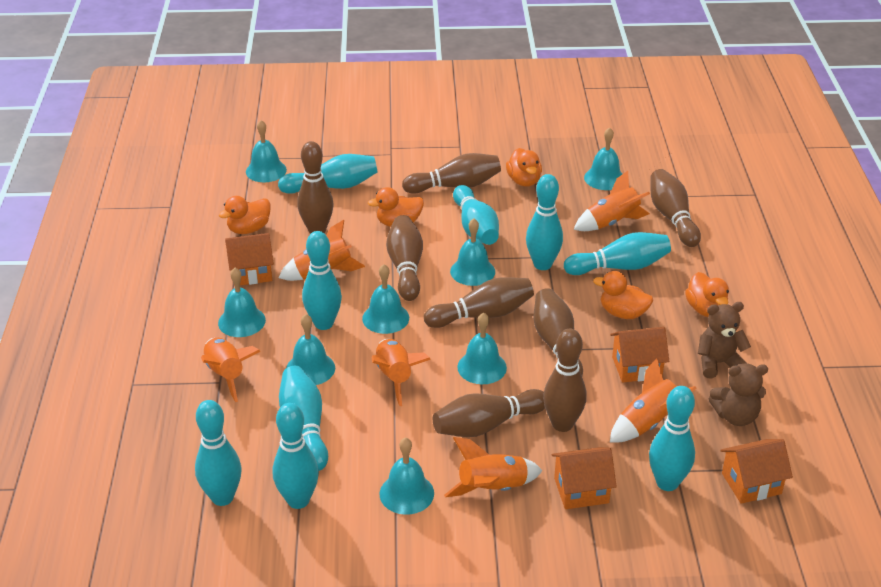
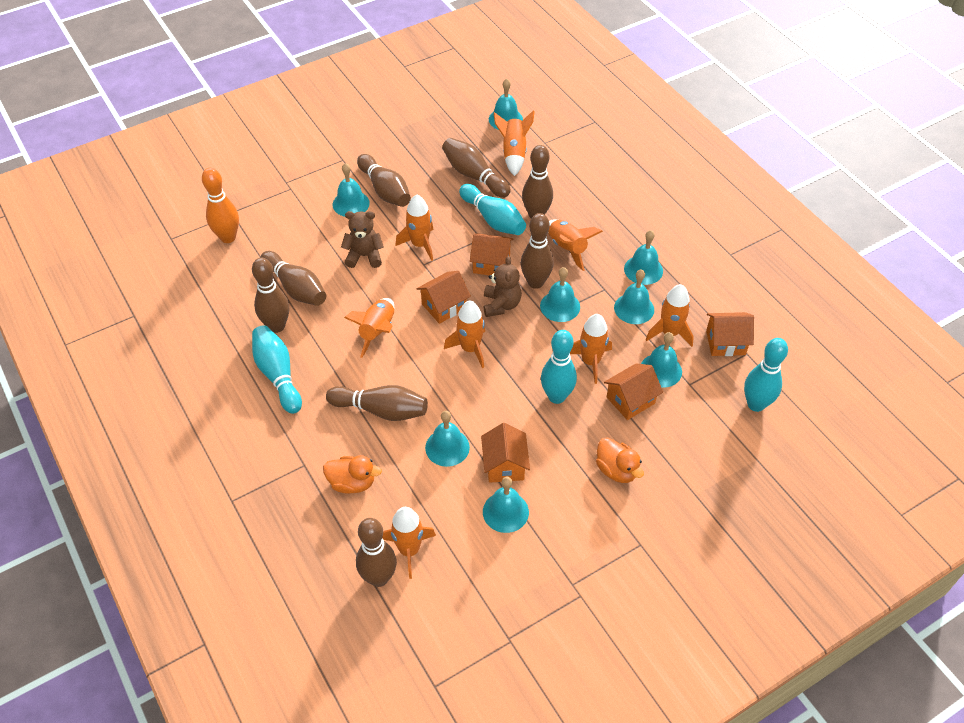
orange bowling pin: 0 -> 1
orange duck: 5 -> 2
orange house: 4 -> 5
orange rocket: 6 -> 8
turquoise bowling pin: 9 -> 4

